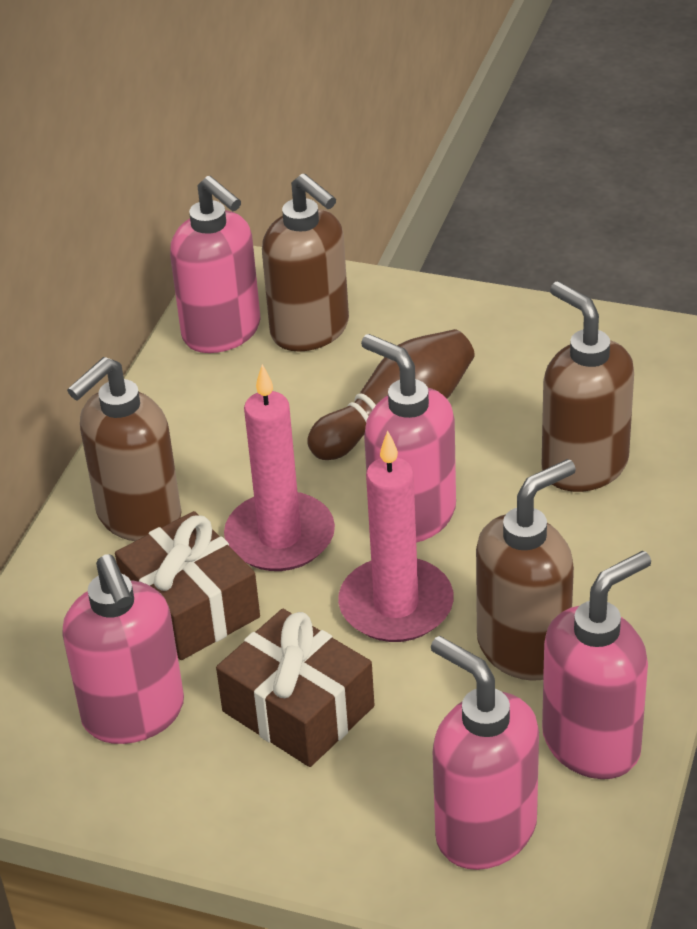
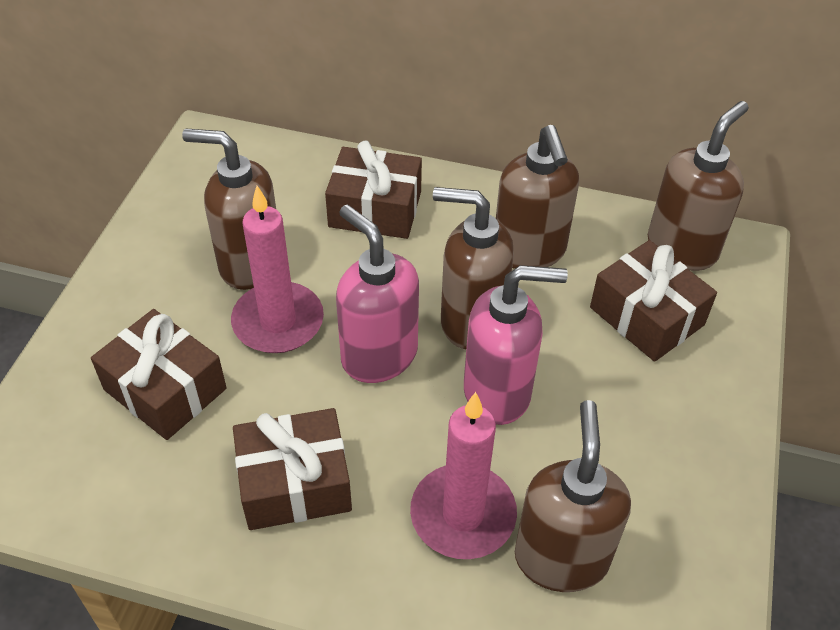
brown bowling pin: 1 -> 0
brown gift: 2 -> 4
brown soap dispenser: 4 -> 5
pink soap dispenser: 5 -> 2

